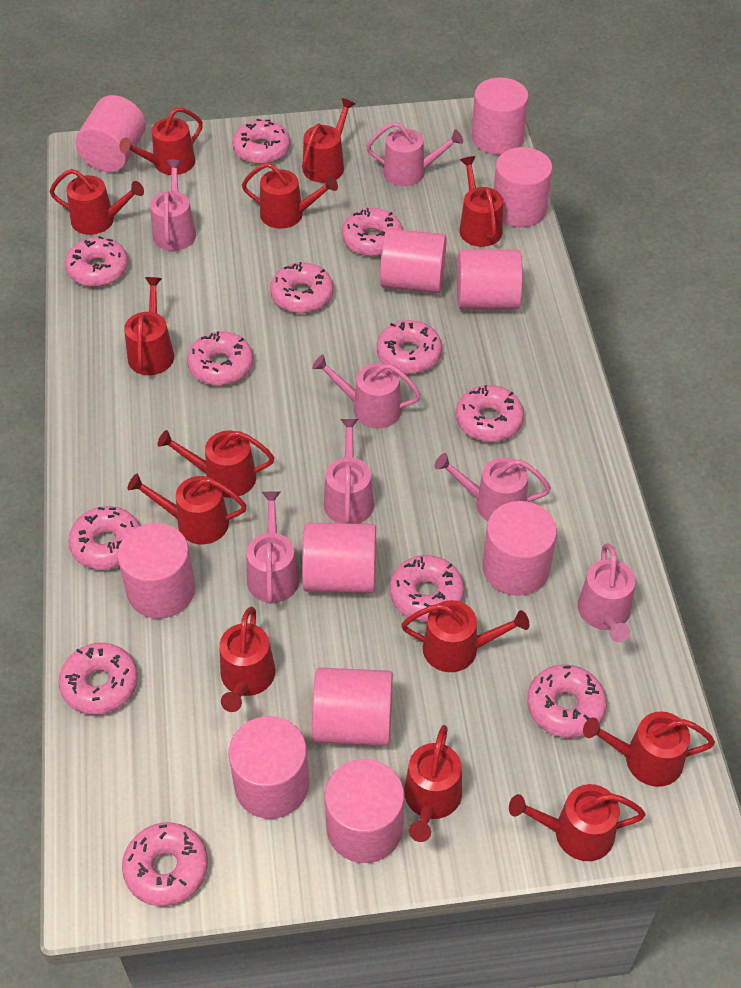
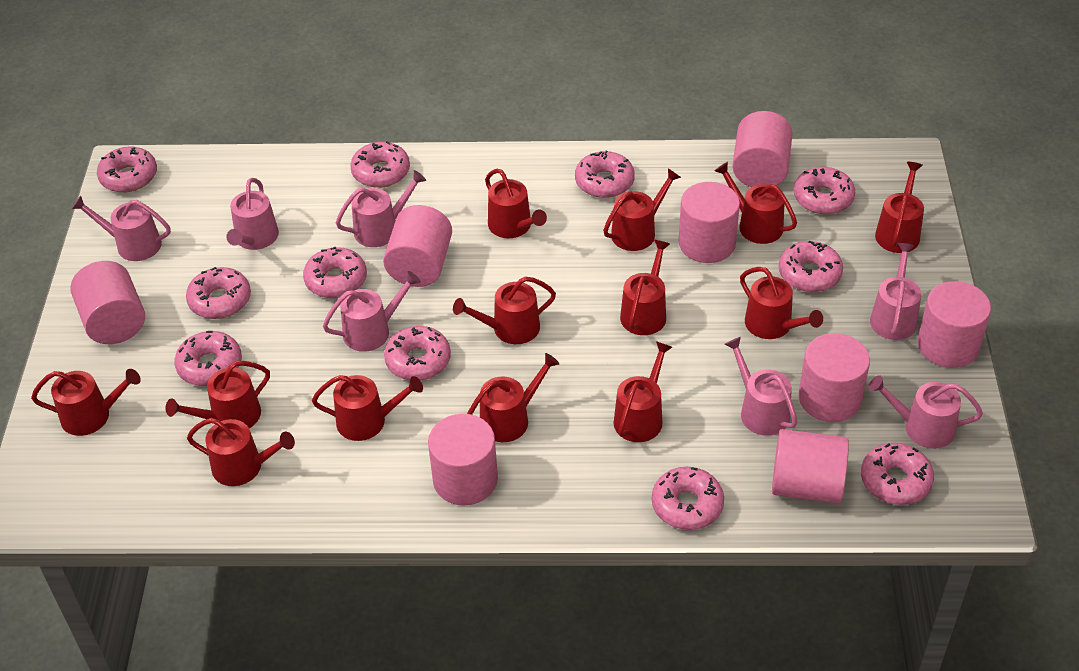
pink cylinder: 11 -> 8
pink donut: 12 -> 11

